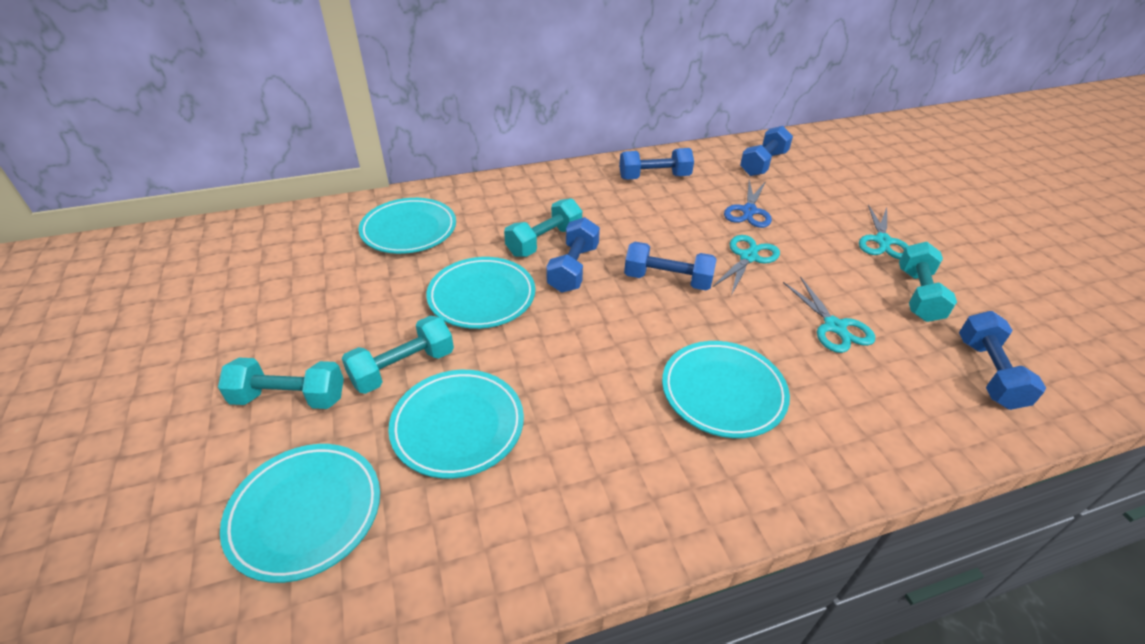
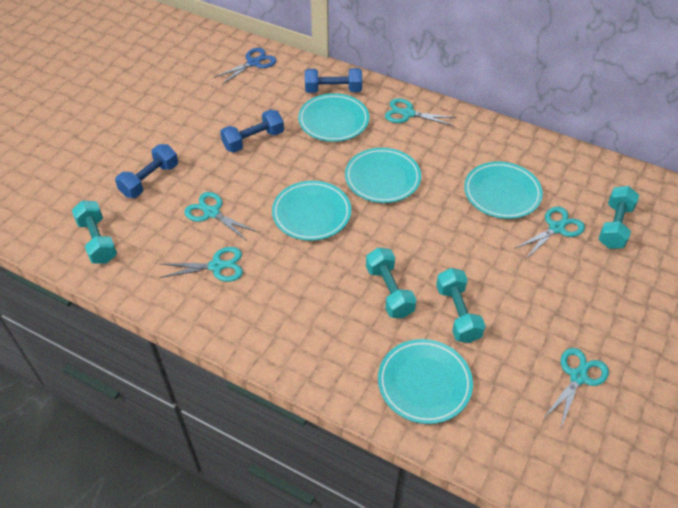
blue dumbbell: 5 -> 3
turquoise scissors: 3 -> 5

